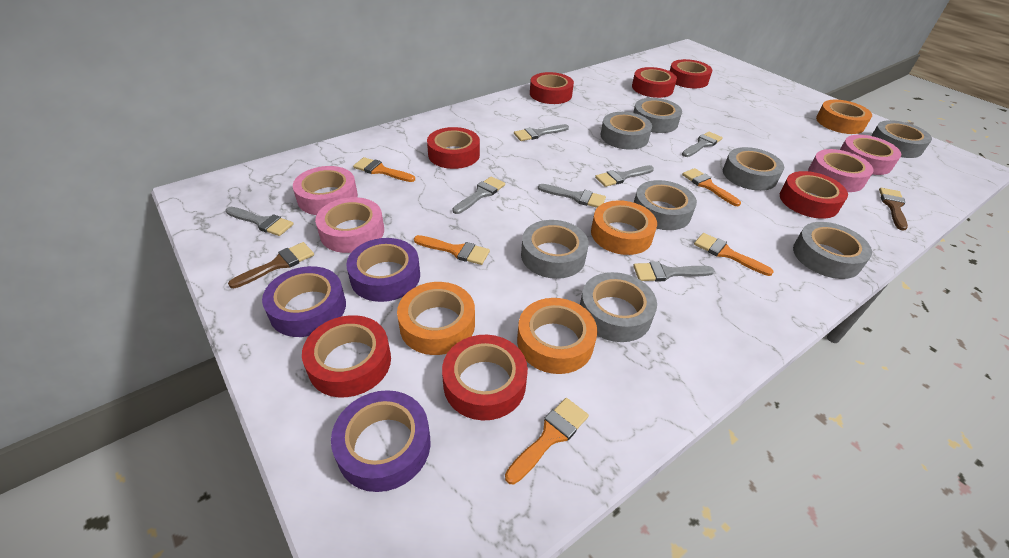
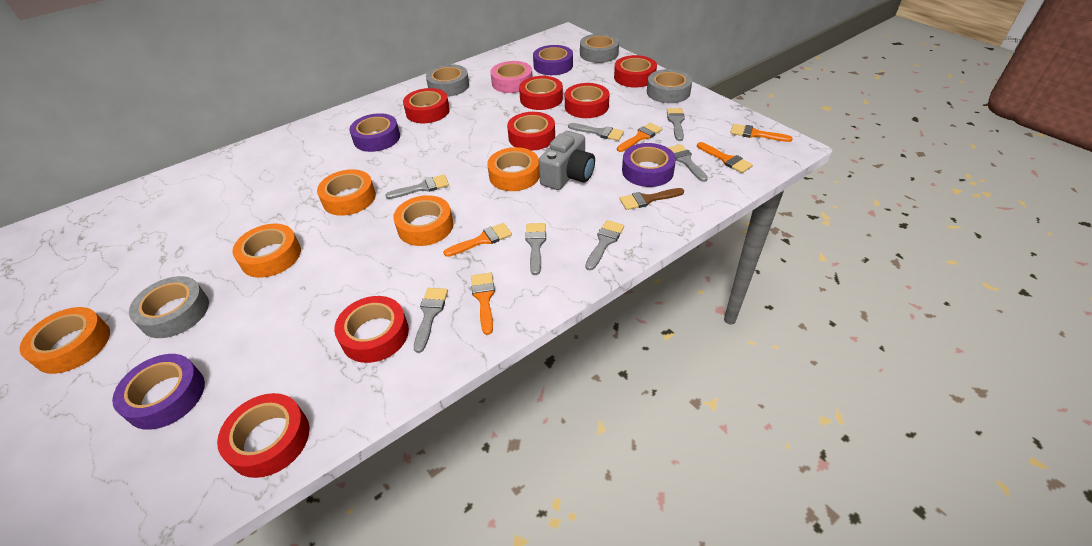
brown brush: 2 -> 1
grey camera: 0 -> 1
grey tape: 8 -> 4
orange tape: 4 -> 5
pink tape: 4 -> 1
purple tape: 3 -> 4

